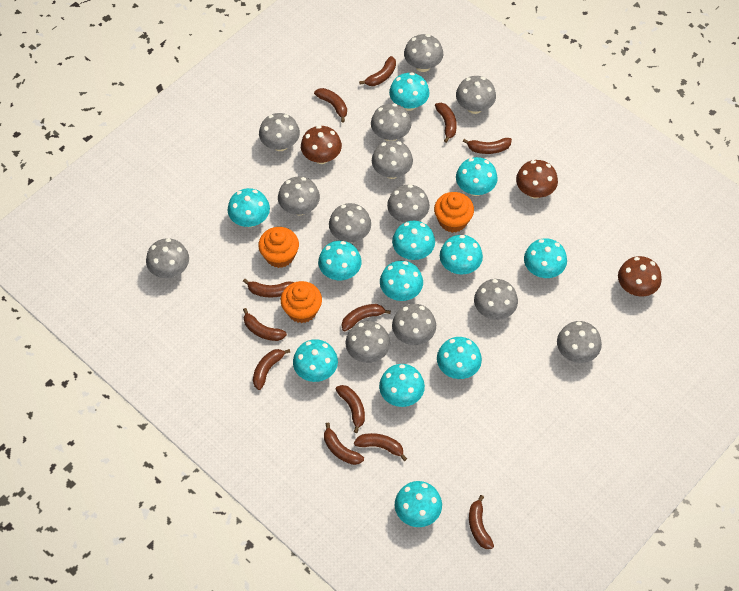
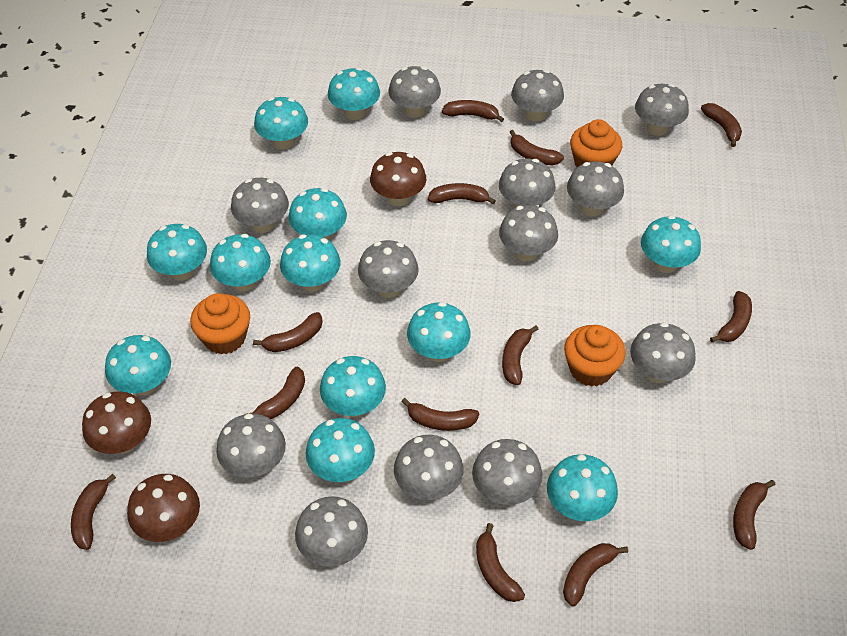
brown banana: 12 -> 13

